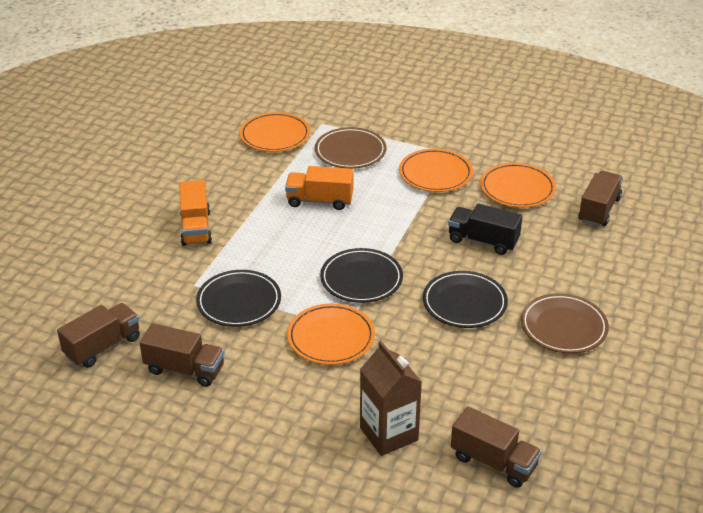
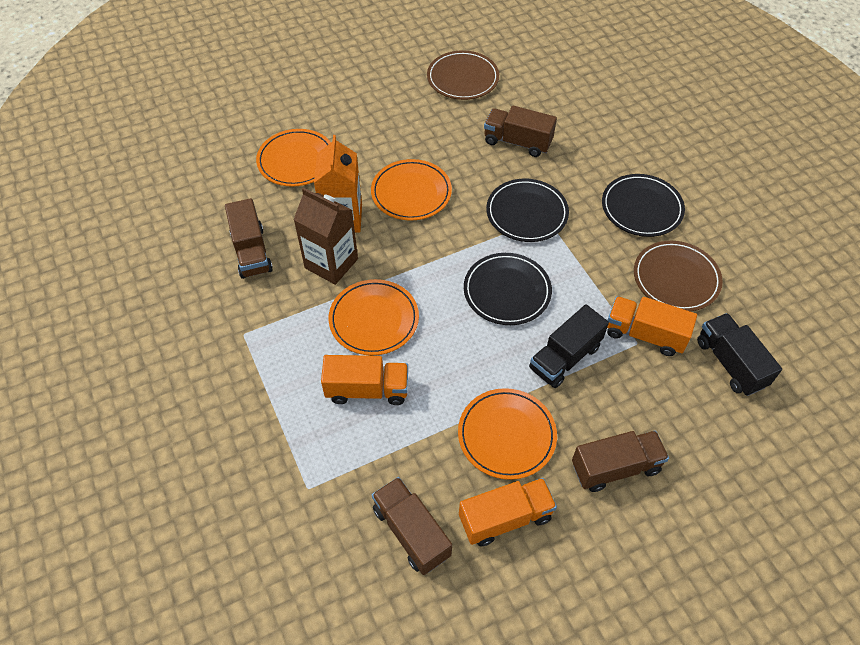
black truck: 1 -> 2
orange carton: 0 -> 1
orange truck: 2 -> 3

